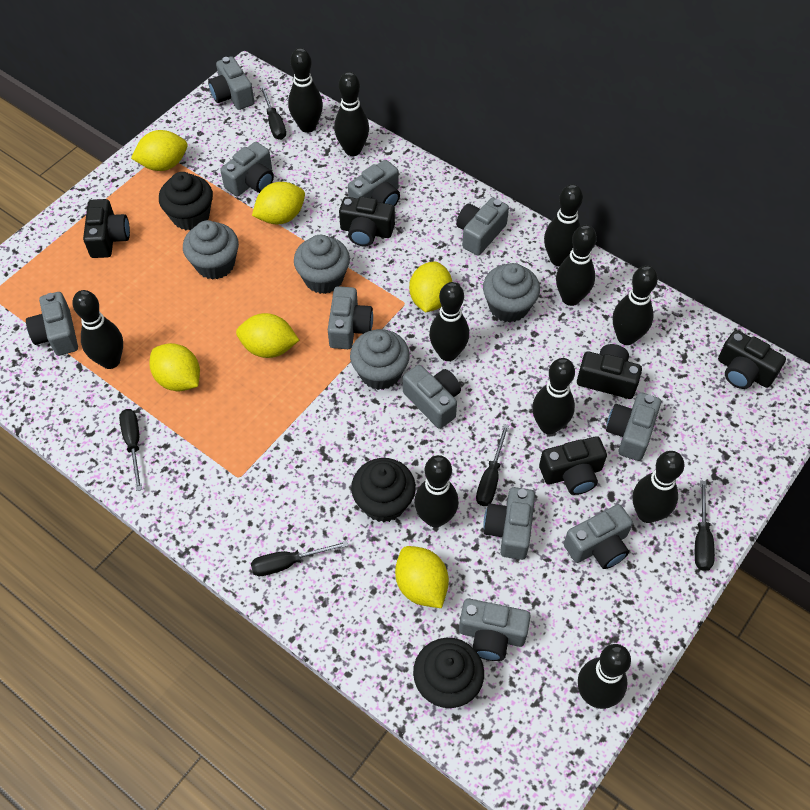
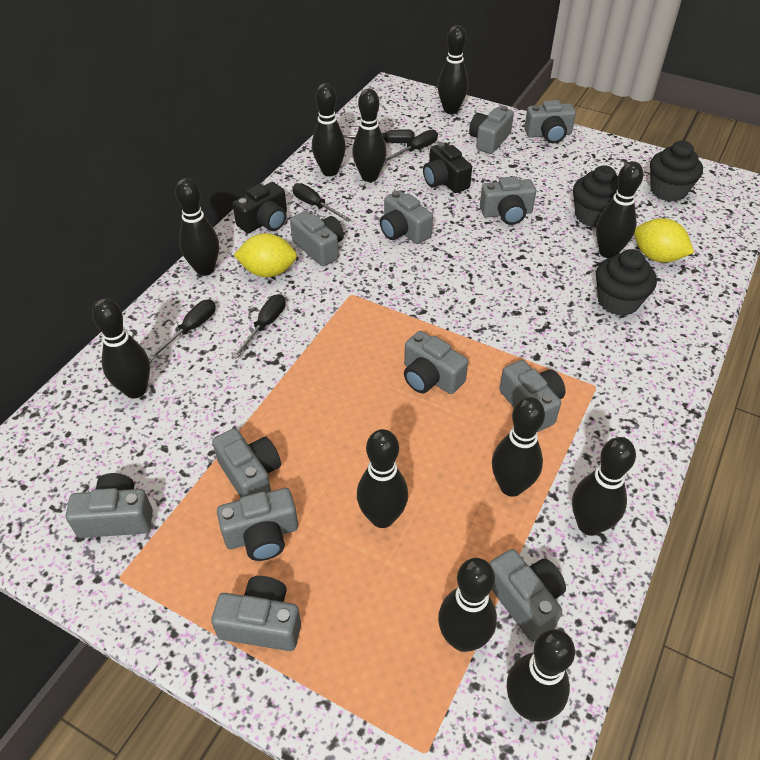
black camera: 5 -> 2
grey camera: 11 -> 12
grey cupcake: 4 -> 0
yellow lemon: 6 -> 2

